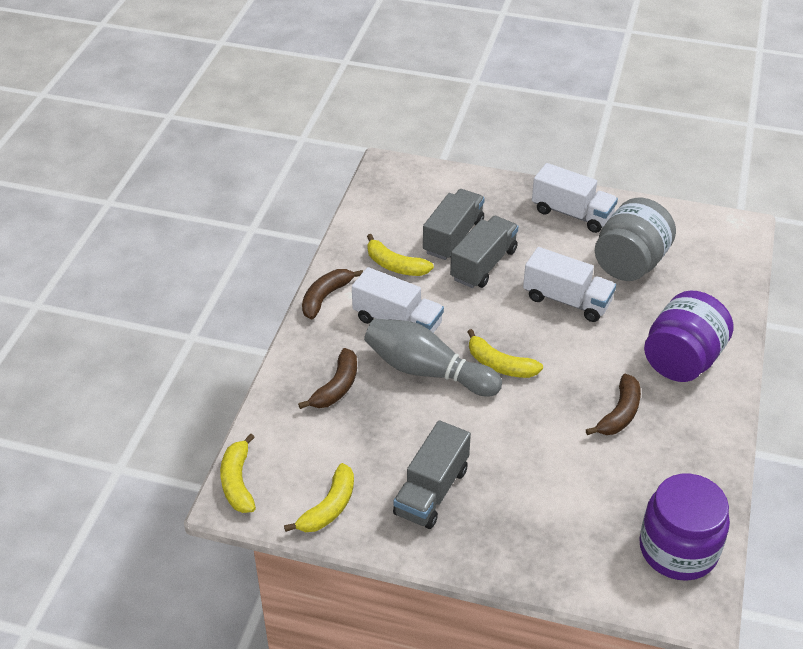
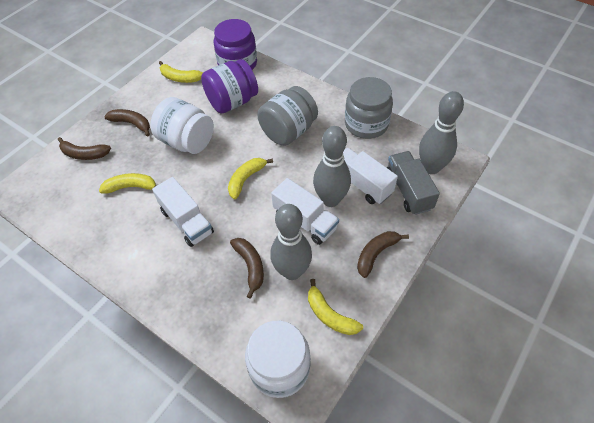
brown banana: 3 -> 4
grey bowling pin: 1 -> 3
grey jar: 1 -> 2
grey truck: 3 -> 1
white jar: 0 -> 2

